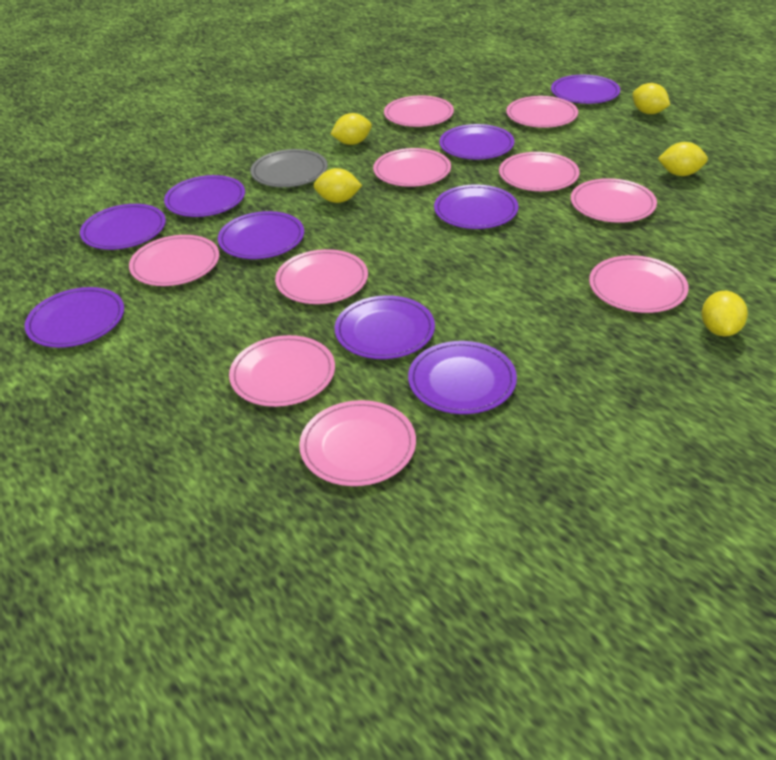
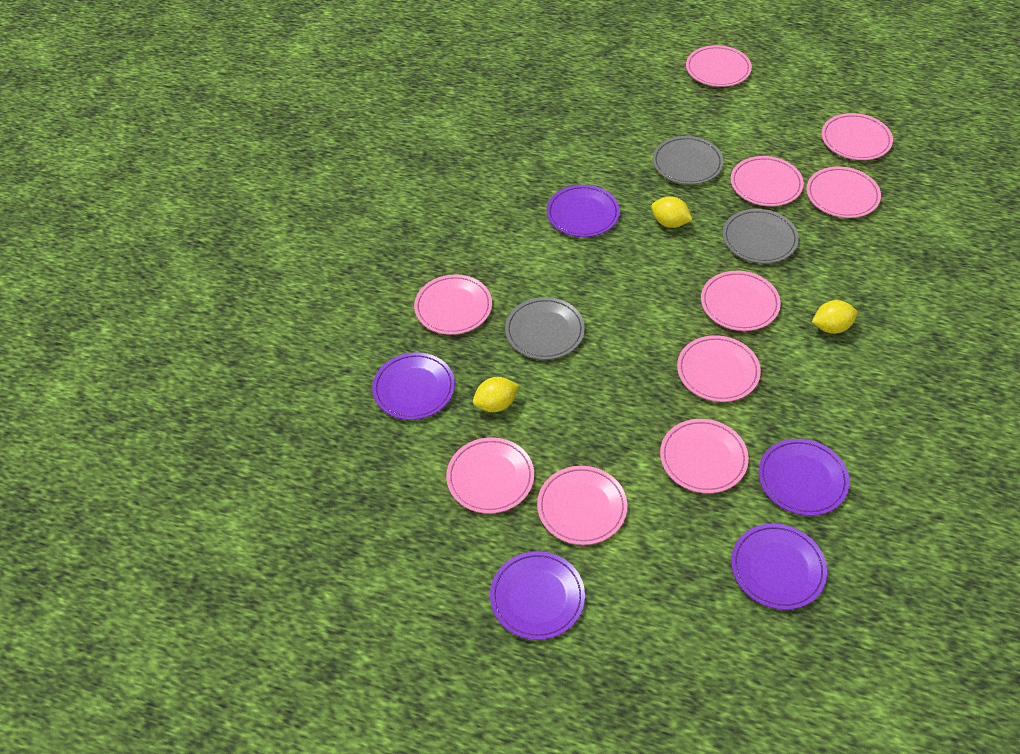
grey plate: 1 -> 3
purple plate: 9 -> 5
yellow lemon: 5 -> 3

